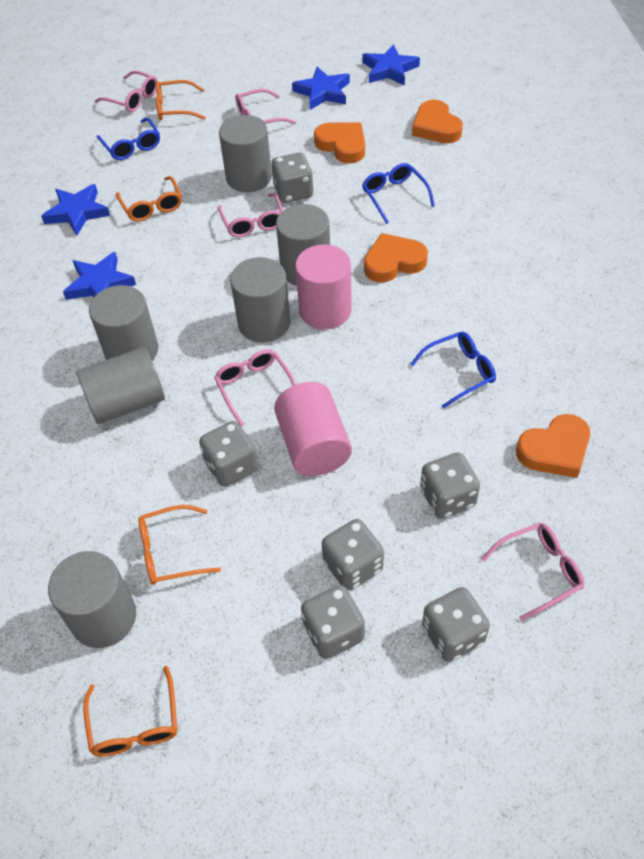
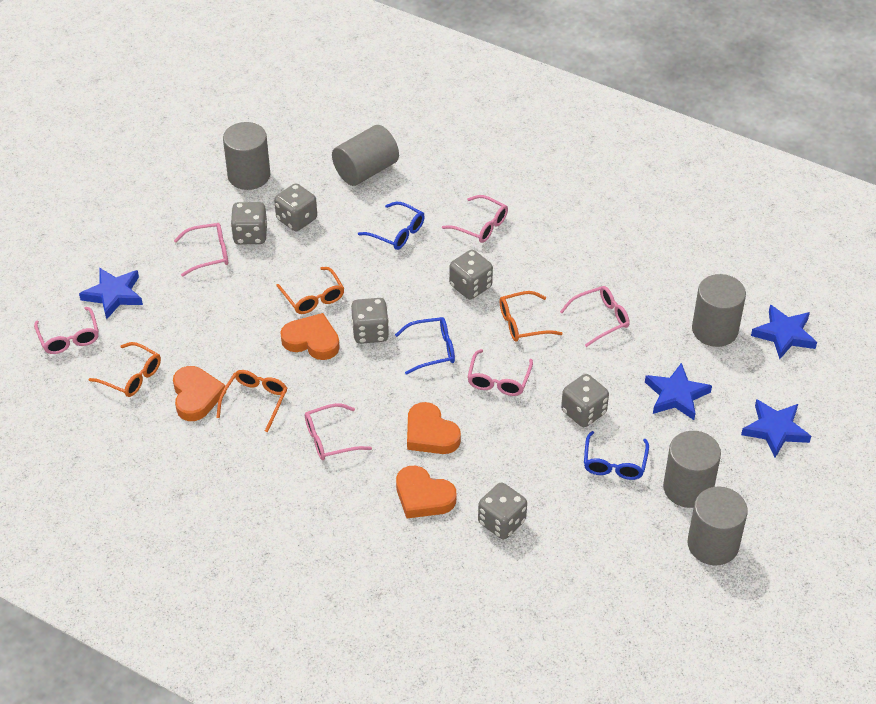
grey cylinder: 6 -> 5
pink cylinder: 2 -> 0
pink glasses: 5 -> 6

